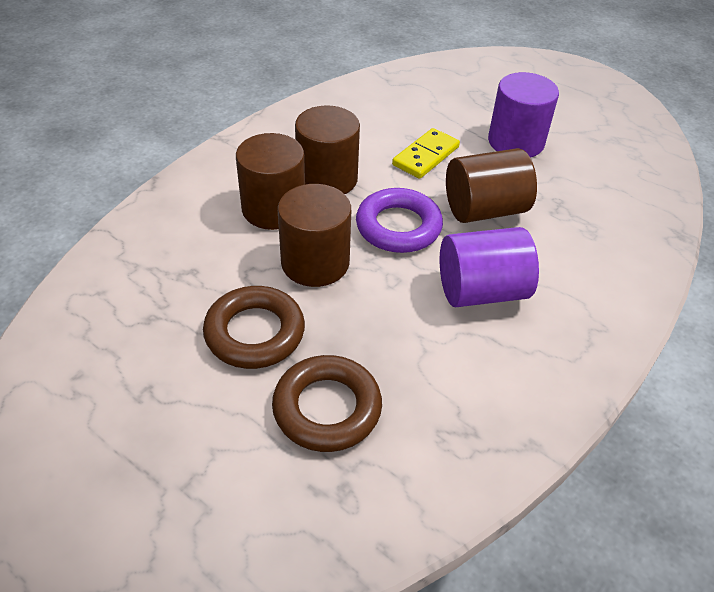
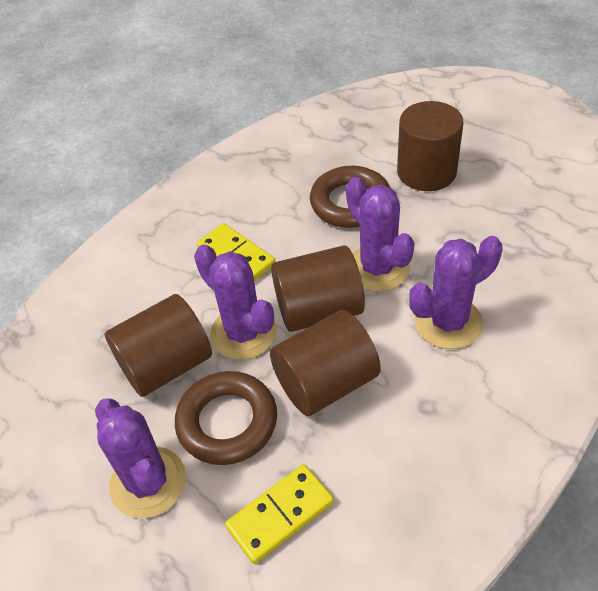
purple cactus: 0 -> 4
purple cylinder: 2 -> 0
purple ring: 1 -> 0
yellow domino: 1 -> 2

